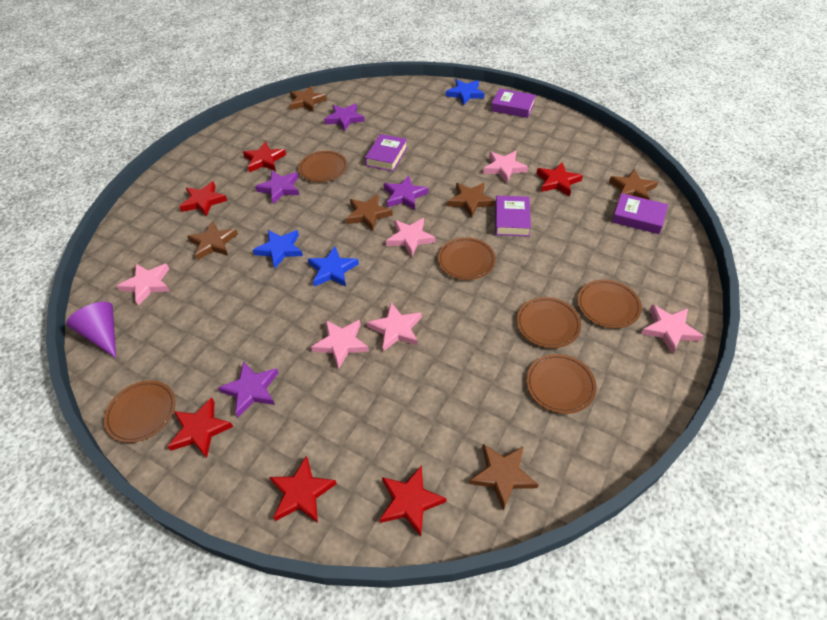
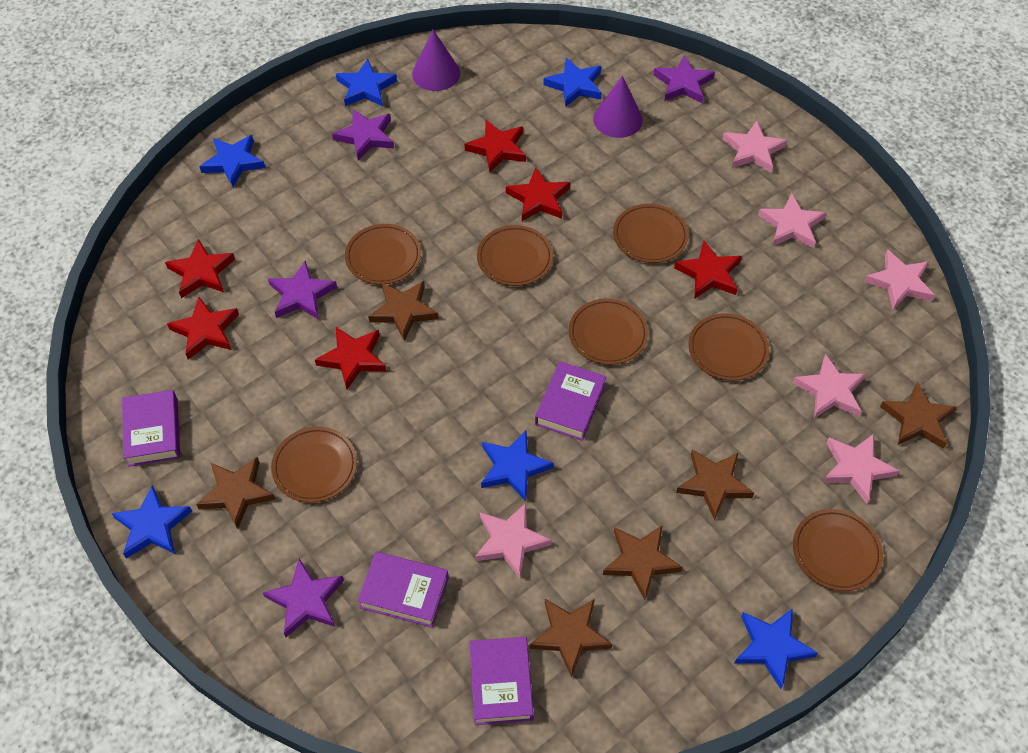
blue star: 3 -> 6
brown plate: 6 -> 7
purple cone: 1 -> 2

